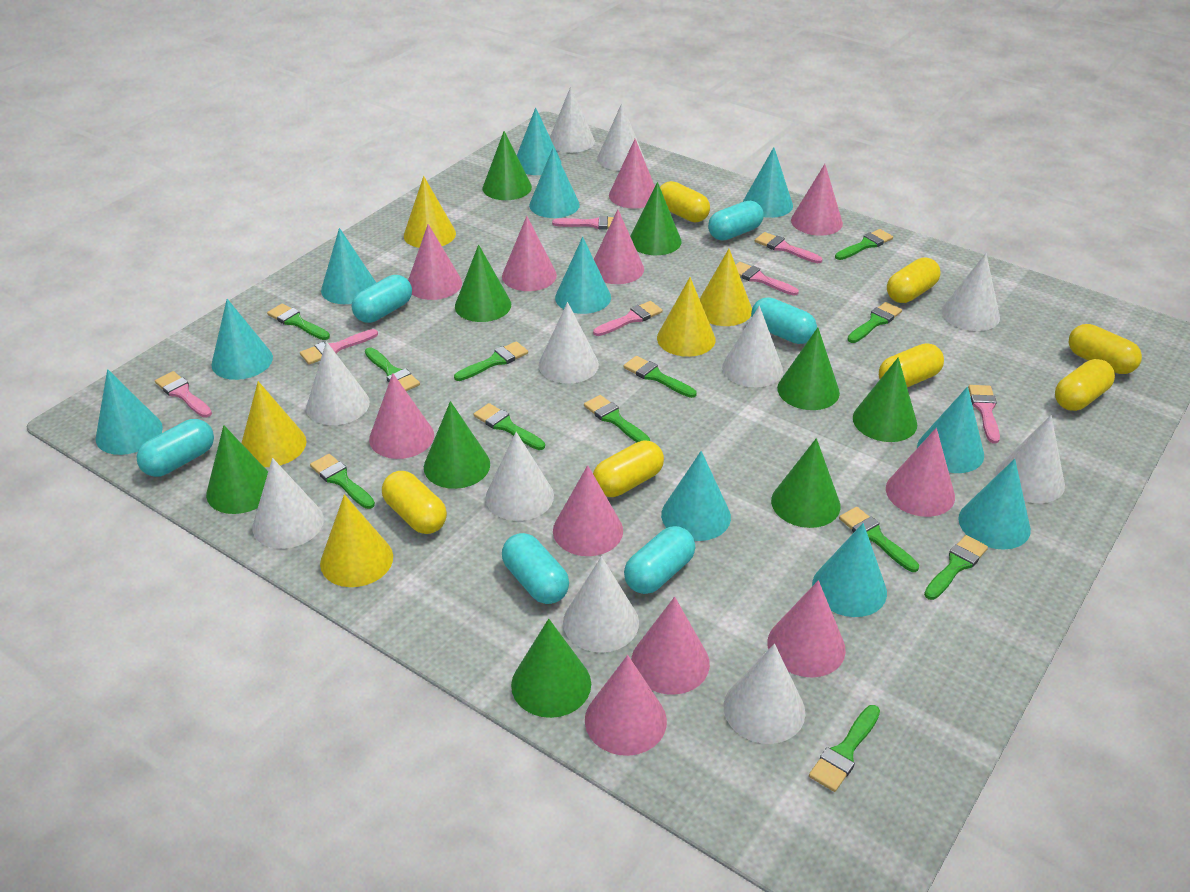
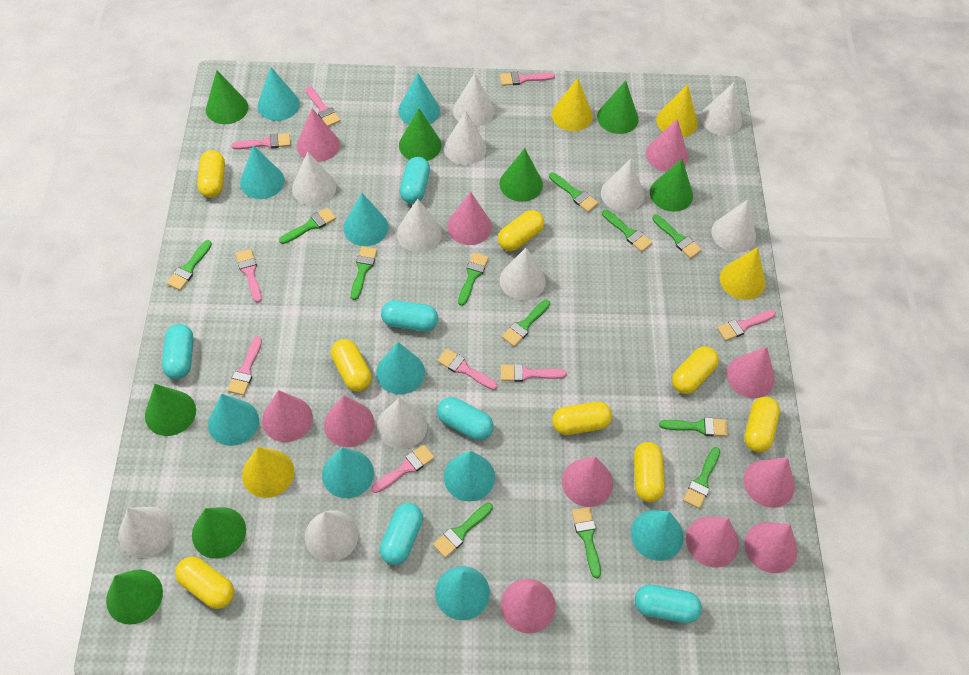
green cone: 9 -> 8
pink brush: 7 -> 9
turquoise cone: 11 -> 10
yellow capsule: 7 -> 8
yellow cone: 5 -> 4

